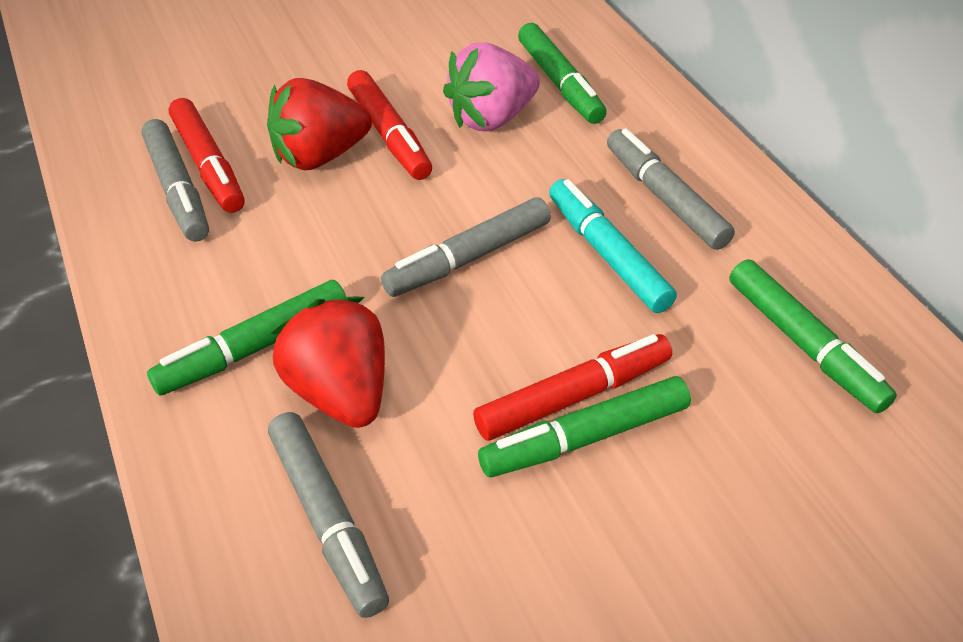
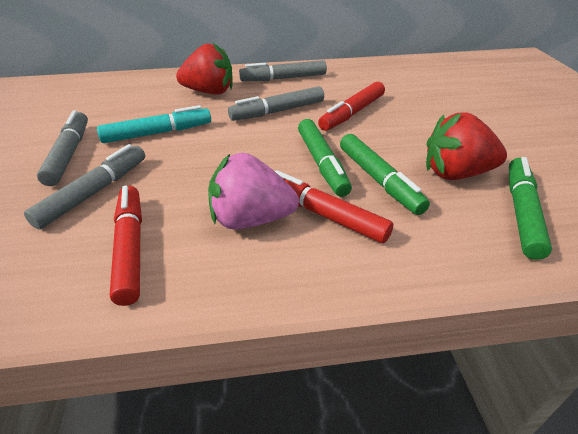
green marker: 4 -> 3

